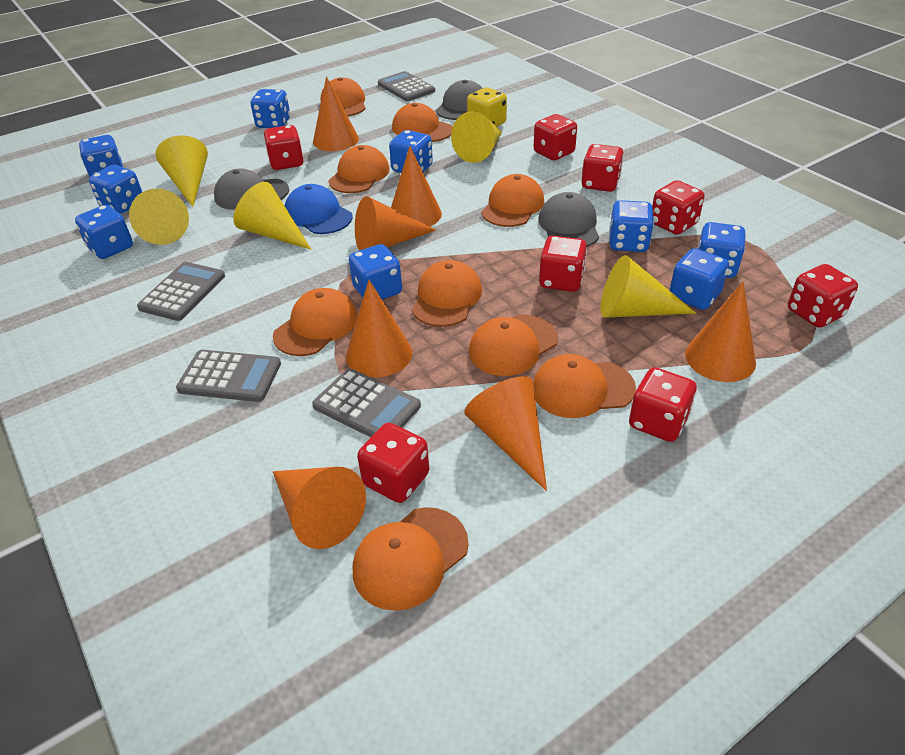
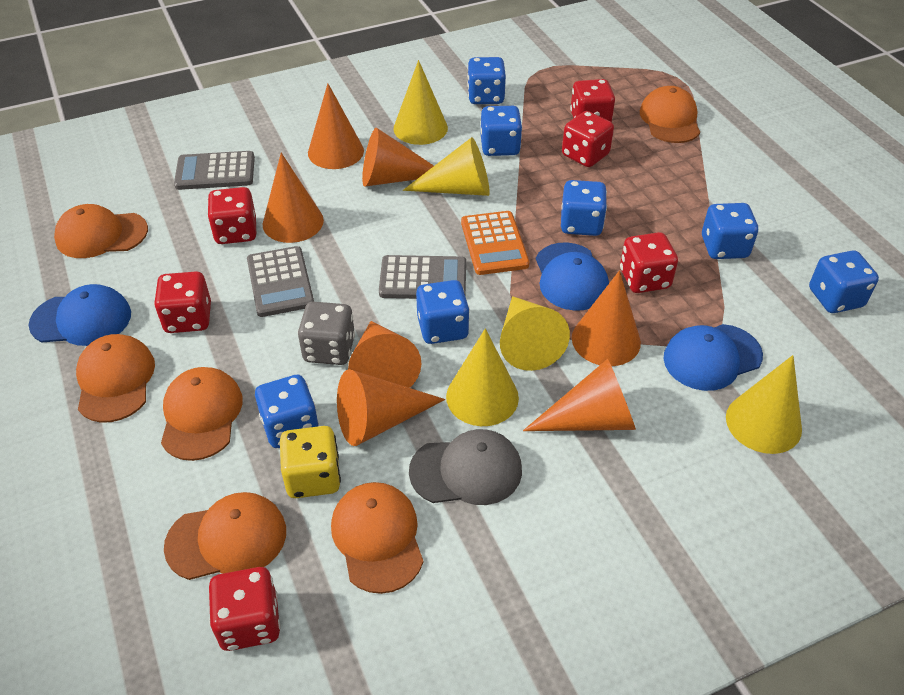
blue cap: 1 -> 3
blue dice: 9 -> 7
grey calculator: 4 -> 3
grey cap: 3 -> 1
grey dice: 0 -> 1
orange calculator: 0 -> 1
orange cap: 9 -> 6
red dice: 8 -> 6

